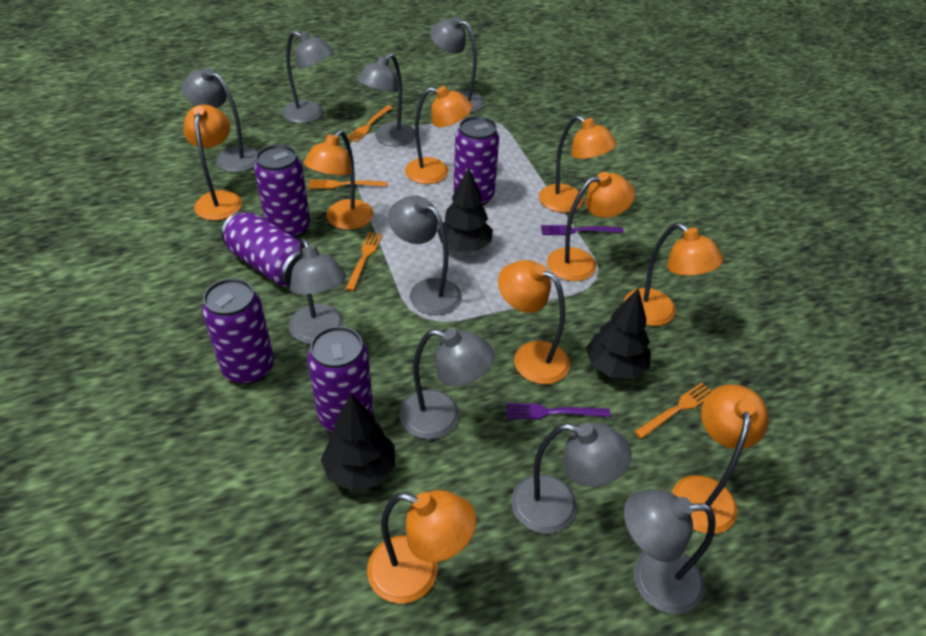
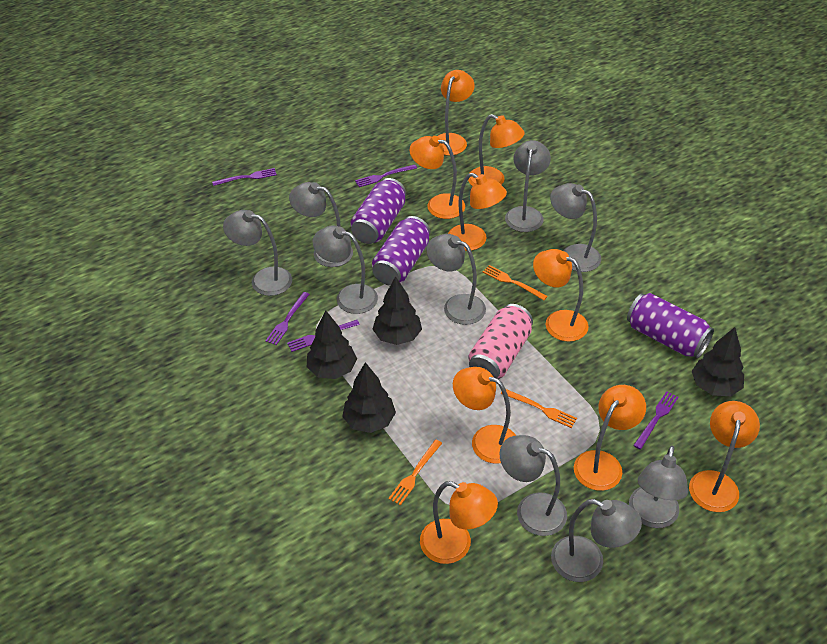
black tree: 3 -> 4
orange fork: 4 -> 3
pink can: 0 -> 1
purple can: 5 -> 3
purple fork: 2 -> 5

